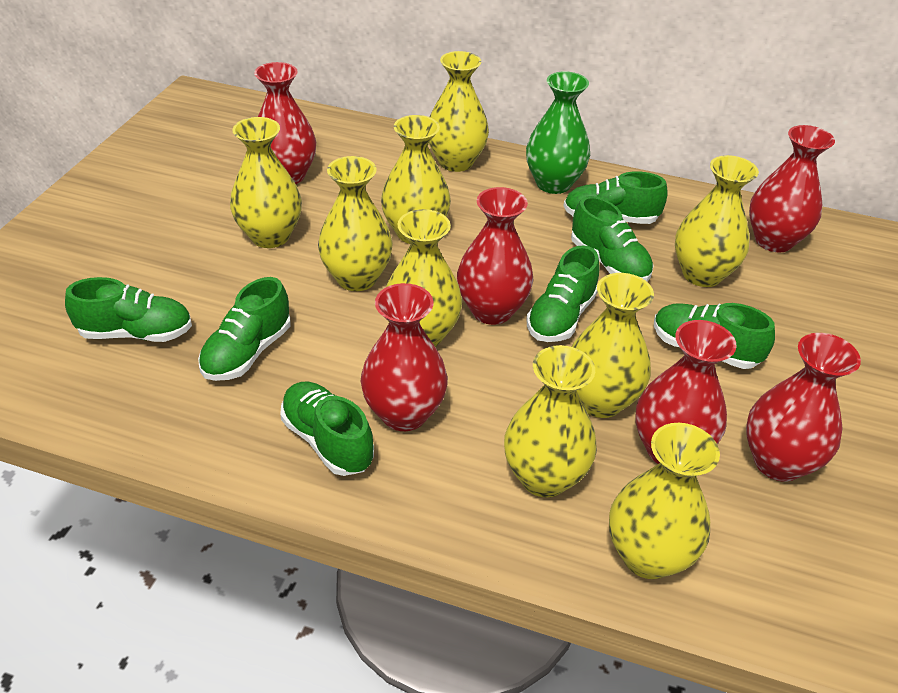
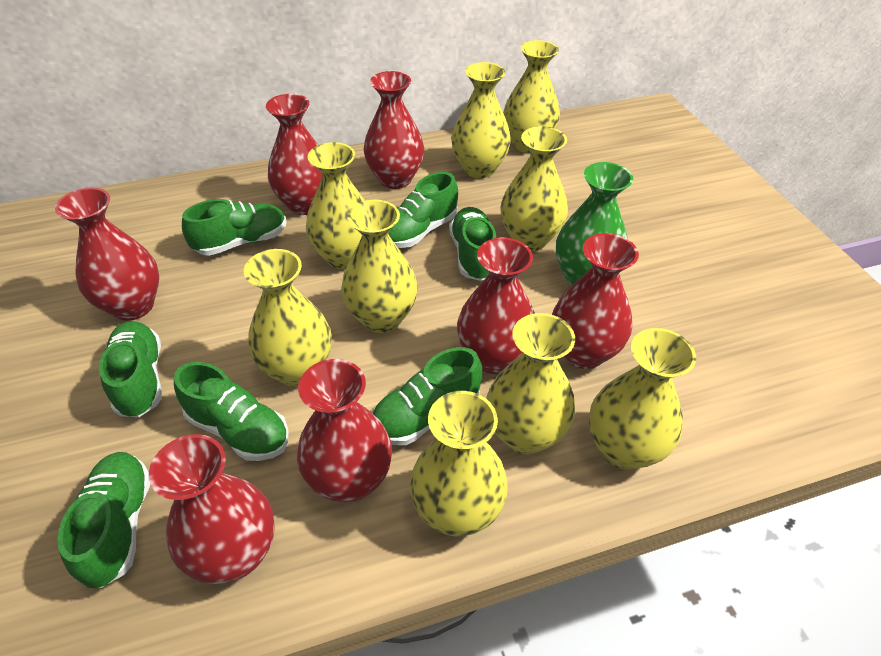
red vase: 6 -> 7

